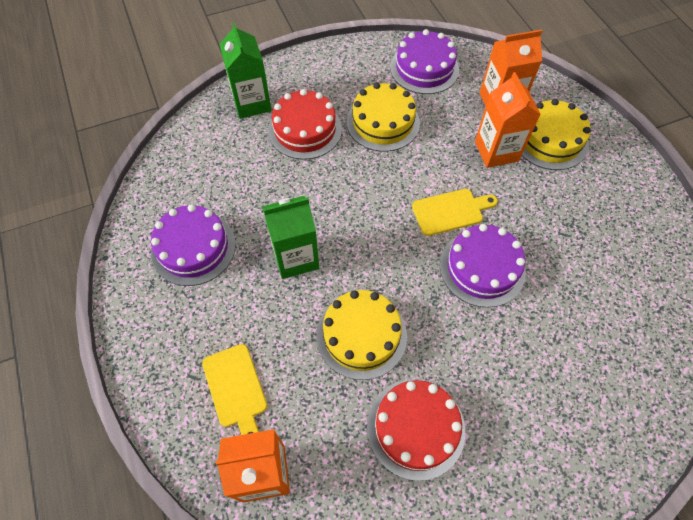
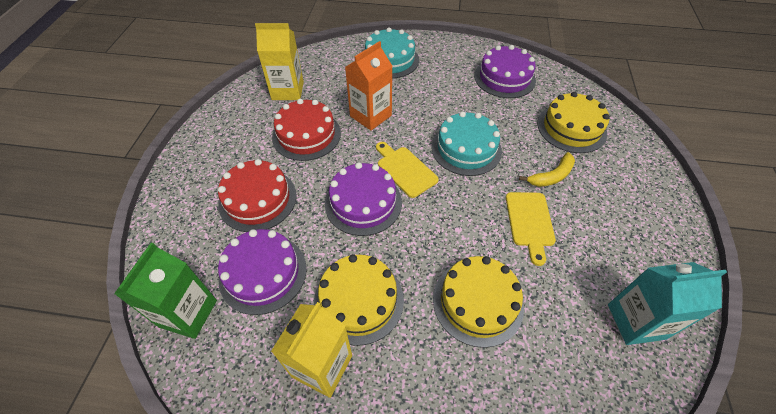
green carton: 2 -> 1
orange carton: 3 -> 1
turquoise cake: 0 -> 2
turquoise carton: 0 -> 1
yellow banana: 0 -> 1
yellow carton: 0 -> 2

